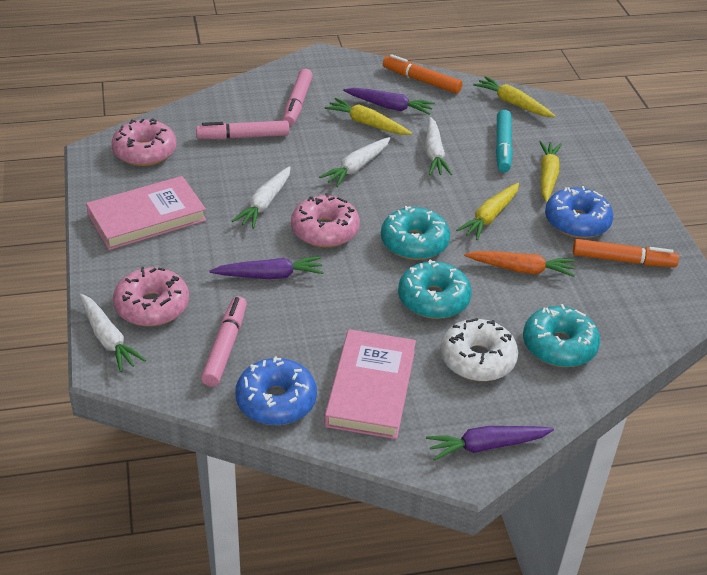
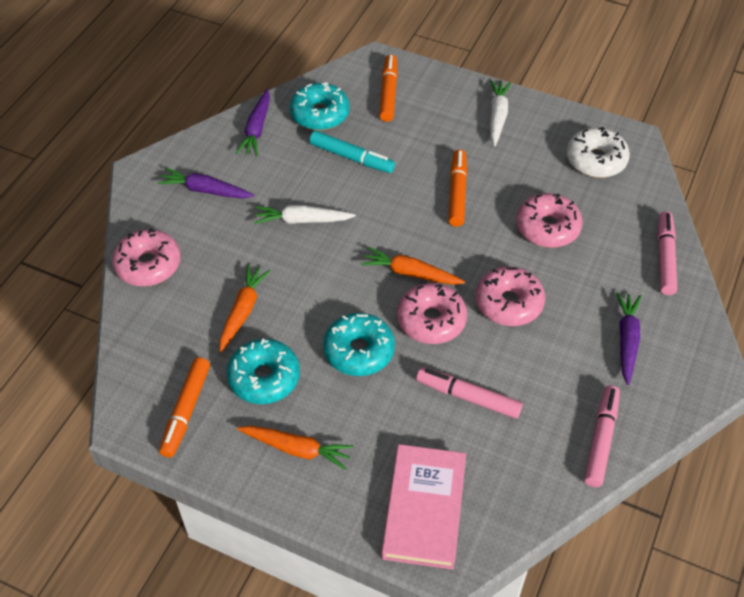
blue donut: 2 -> 0
orange carrot: 1 -> 3
orange marker: 2 -> 3
pink book: 2 -> 1
pink donut: 3 -> 4
white carrot: 4 -> 2
yellow carrot: 4 -> 0

